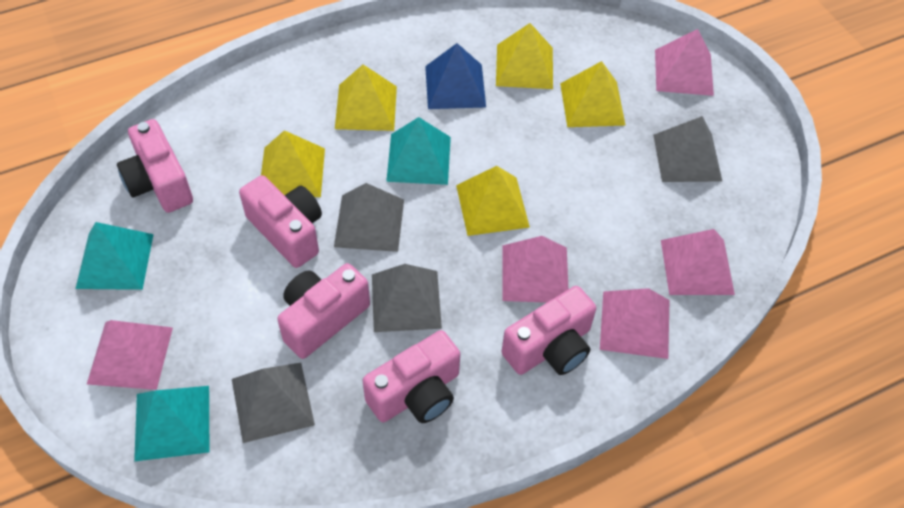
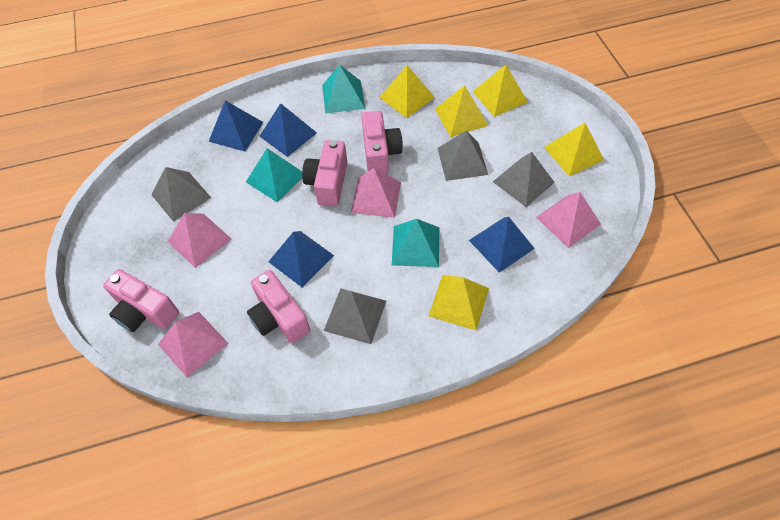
blue pyramid: 1 -> 4
pink camera: 5 -> 4
pink pyramid: 5 -> 4

